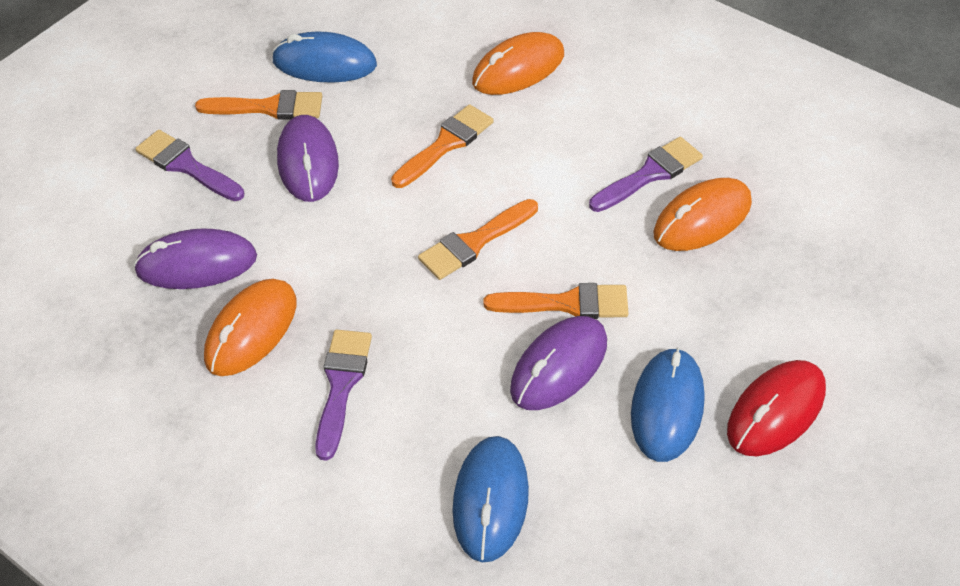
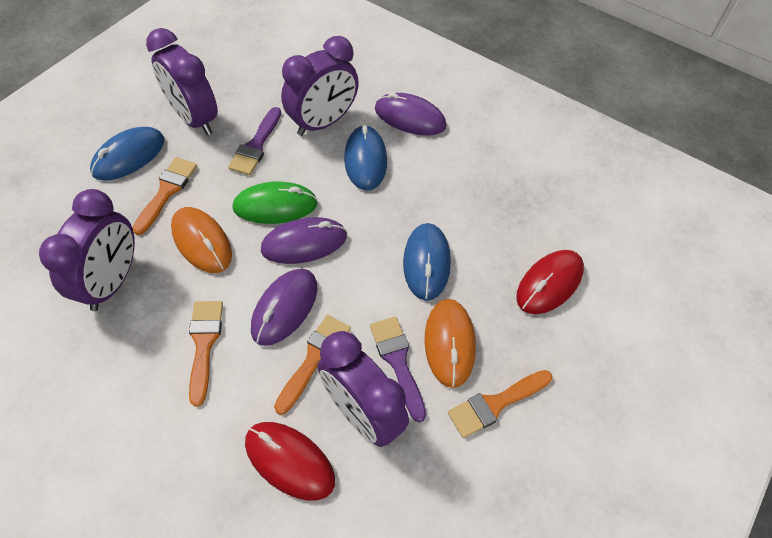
green mouse: 0 -> 1
orange mouse: 3 -> 2
purple brush: 3 -> 2
purple clock: 0 -> 4
red mouse: 1 -> 2

